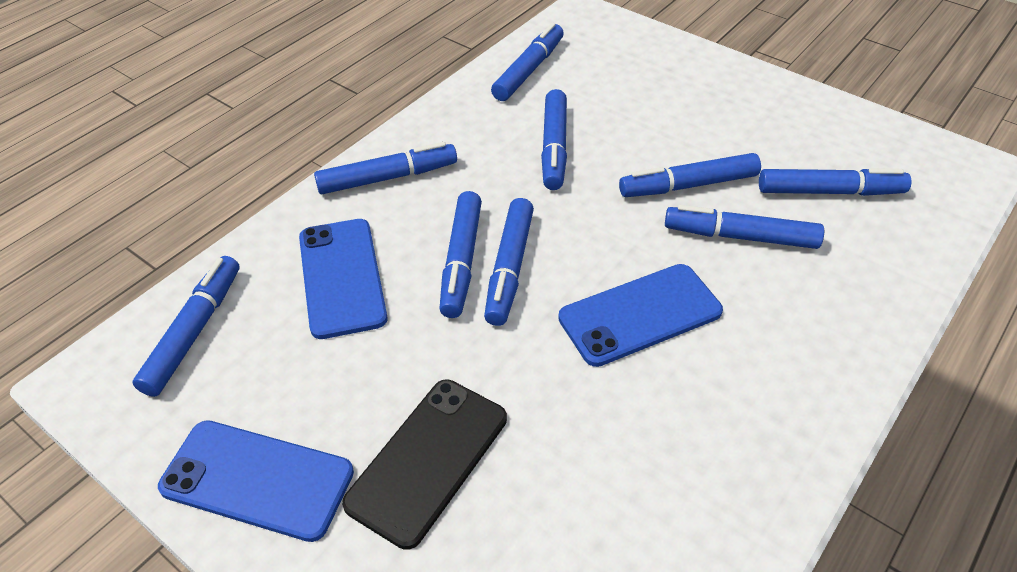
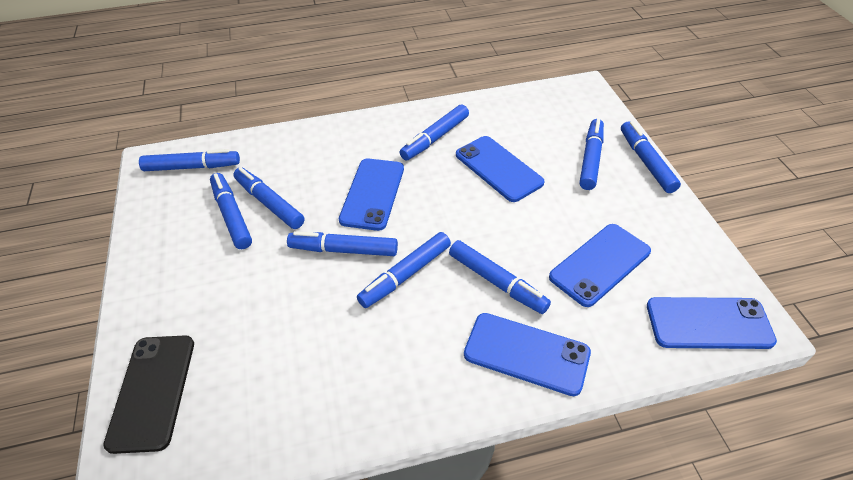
blue phone: 3 -> 5

